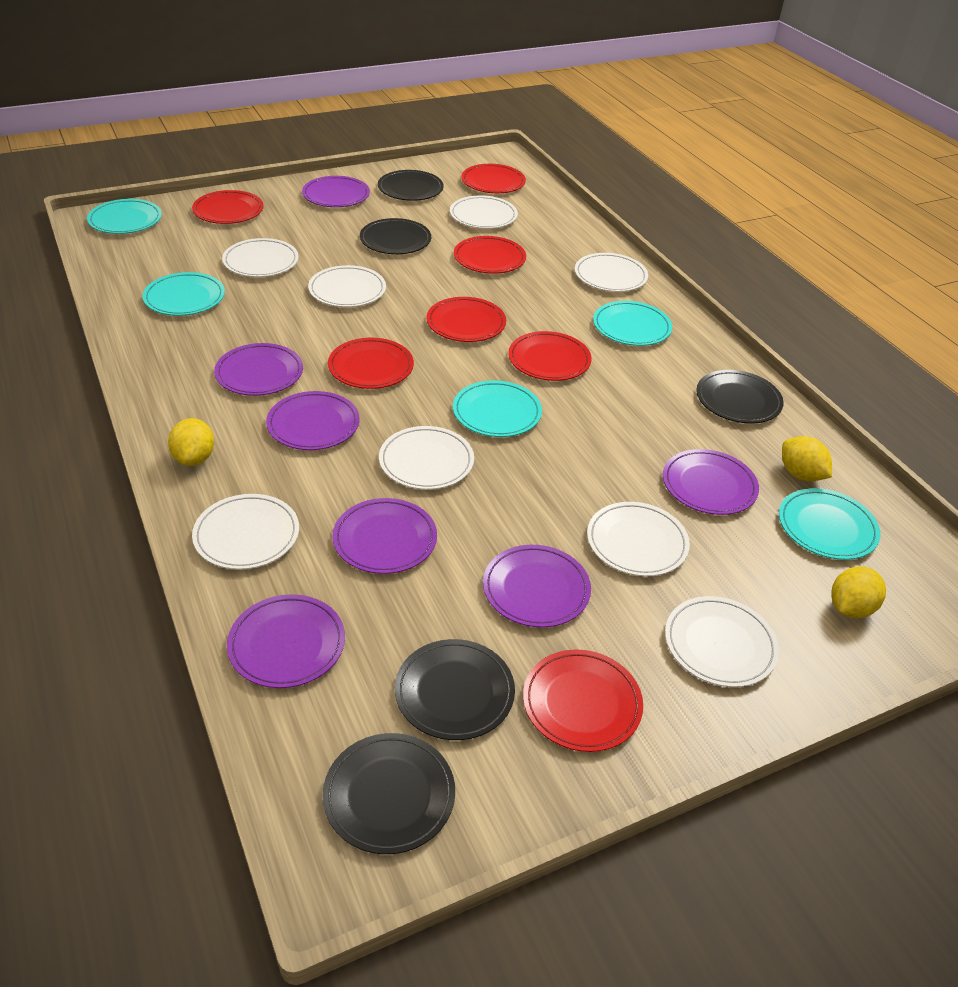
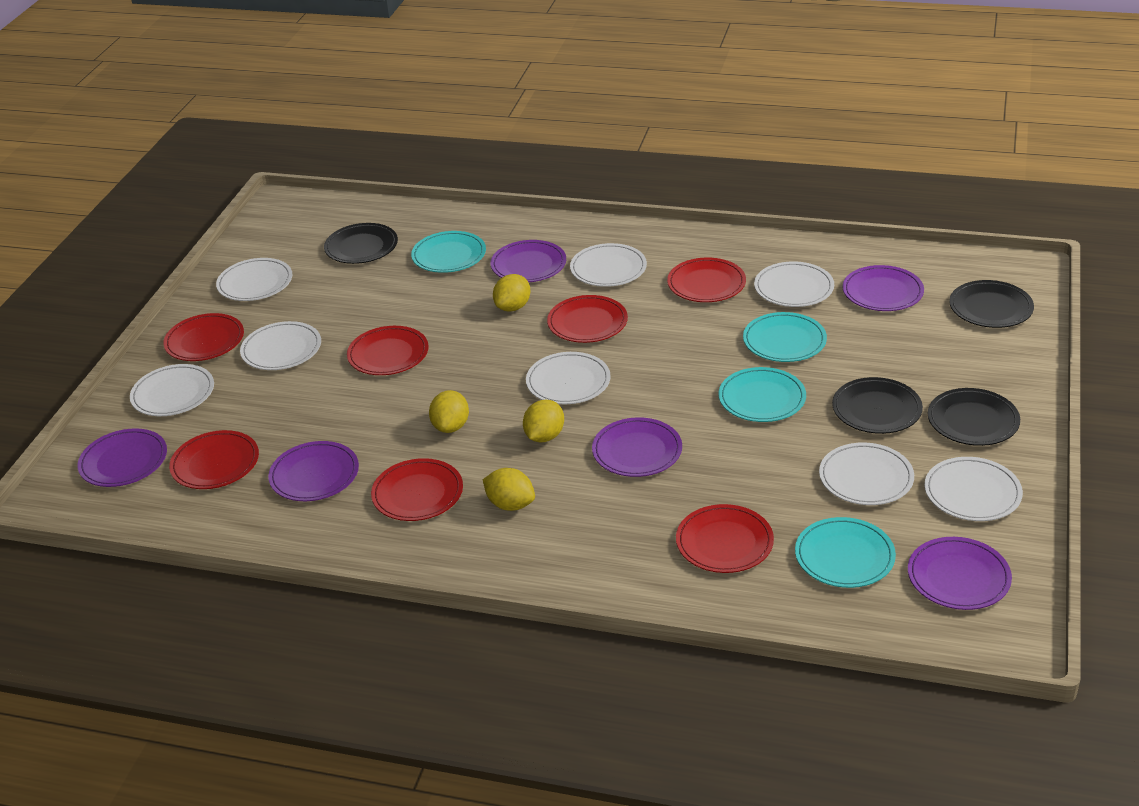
black plate: 5 -> 4
purple plate: 7 -> 6
turquoise plate: 5 -> 4
yellow lemon: 3 -> 4

